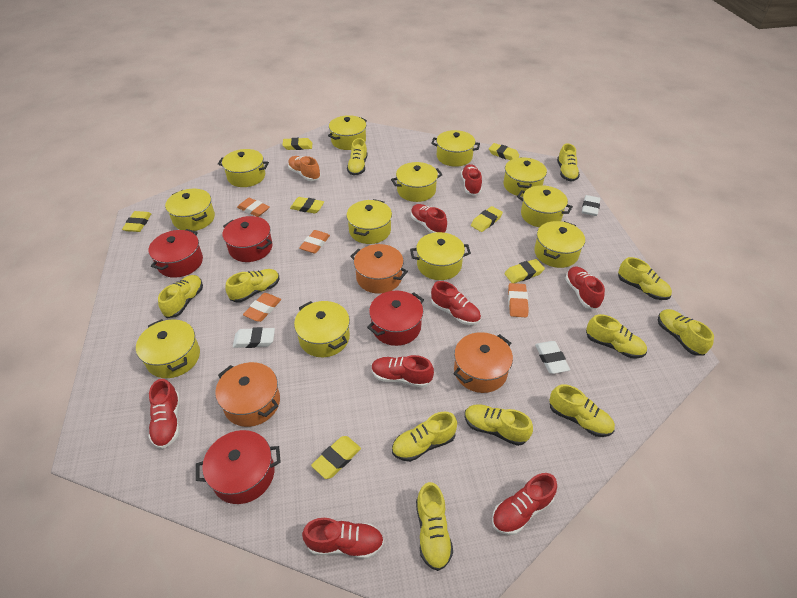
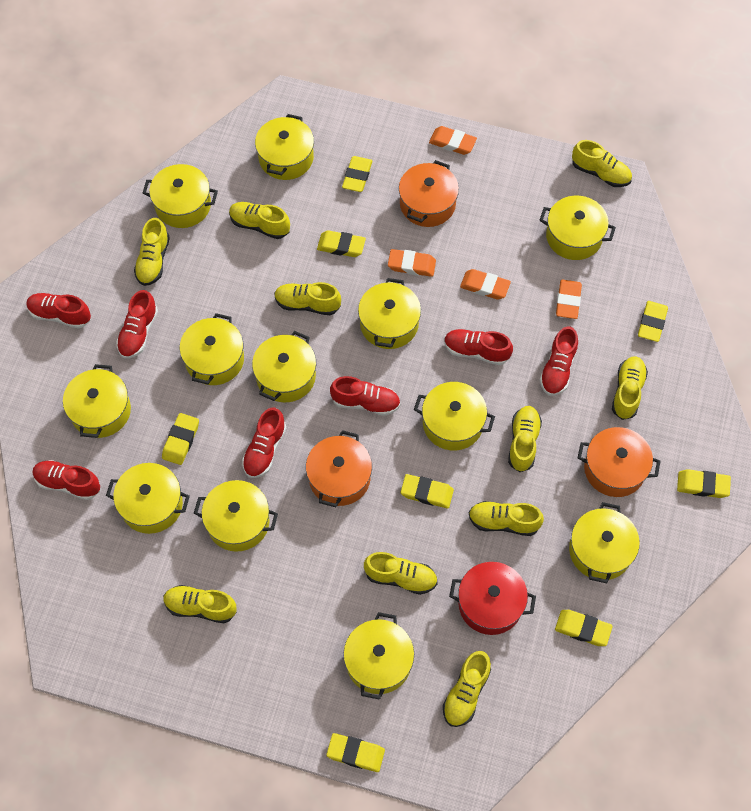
orange shoe: 1 -> 0
red pot: 4 -> 1
red shoe: 8 -> 7
white eraser: 3 -> 0
yellow eraser: 7 -> 8
yellow shoe: 11 -> 10

